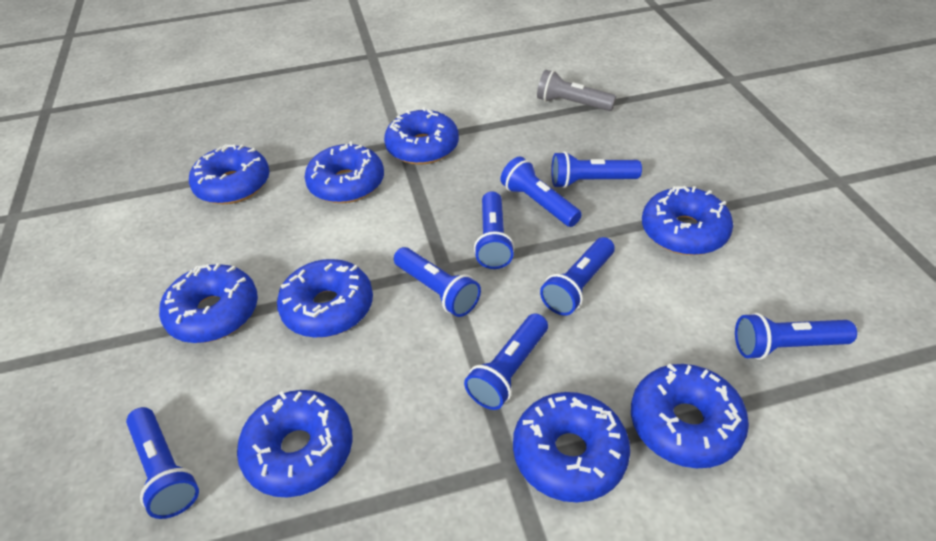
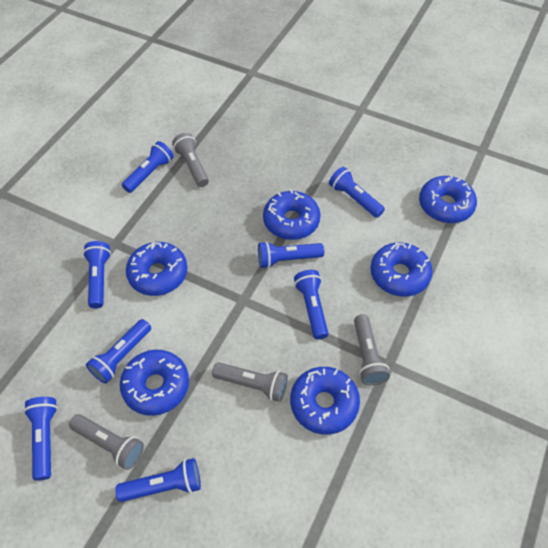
blue donut: 9 -> 6
grey flashlight: 1 -> 4

